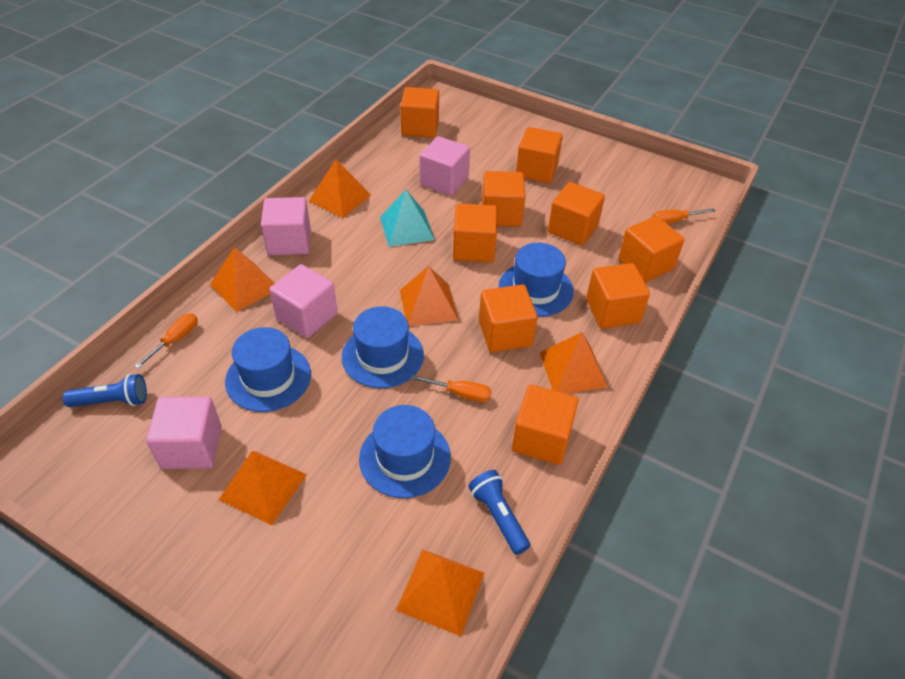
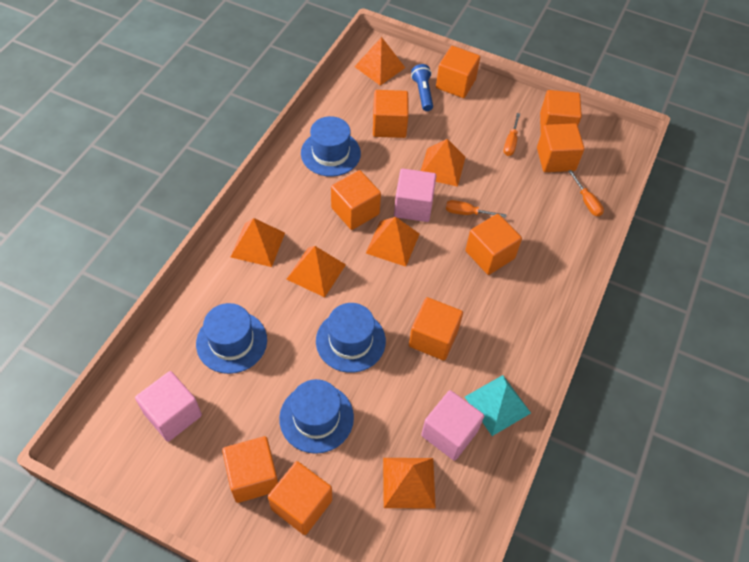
blue flashlight: 2 -> 1
pink cube: 4 -> 3

